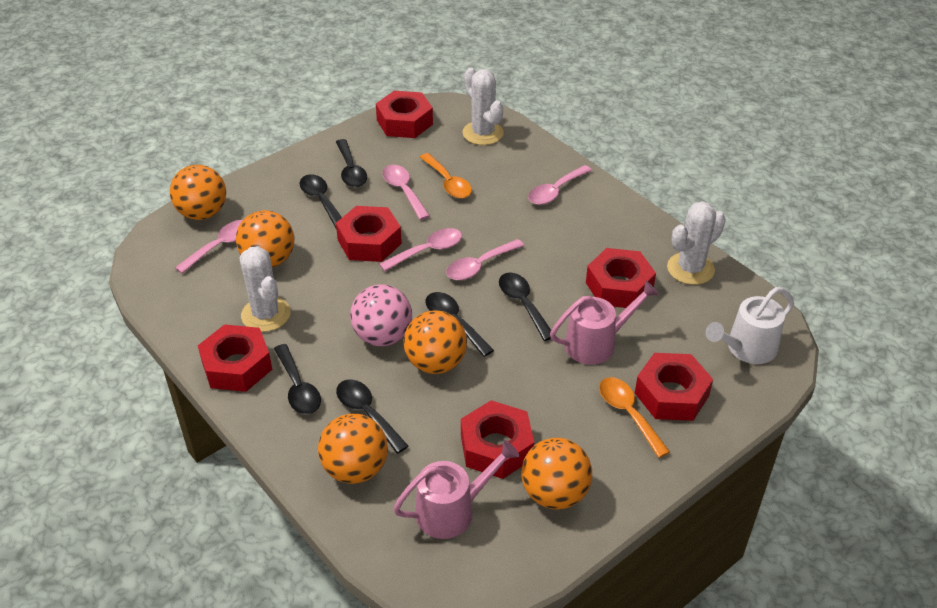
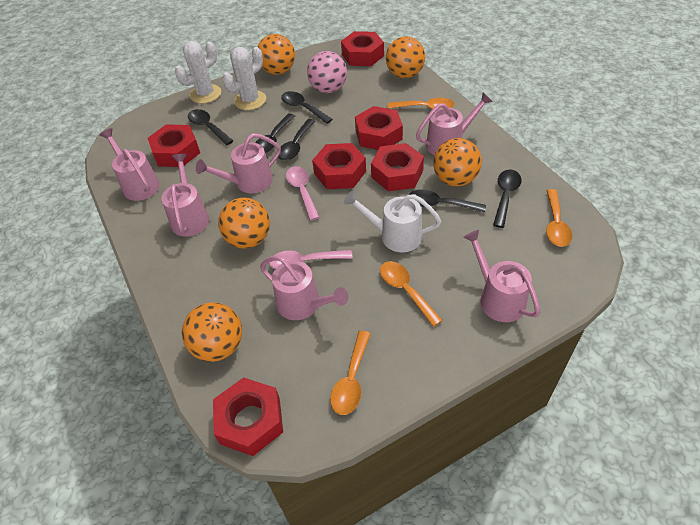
orange spoon: 2 -> 4
pink spoon: 5 -> 2
pink watering can: 2 -> 6
white cactus: 3 -> 2

